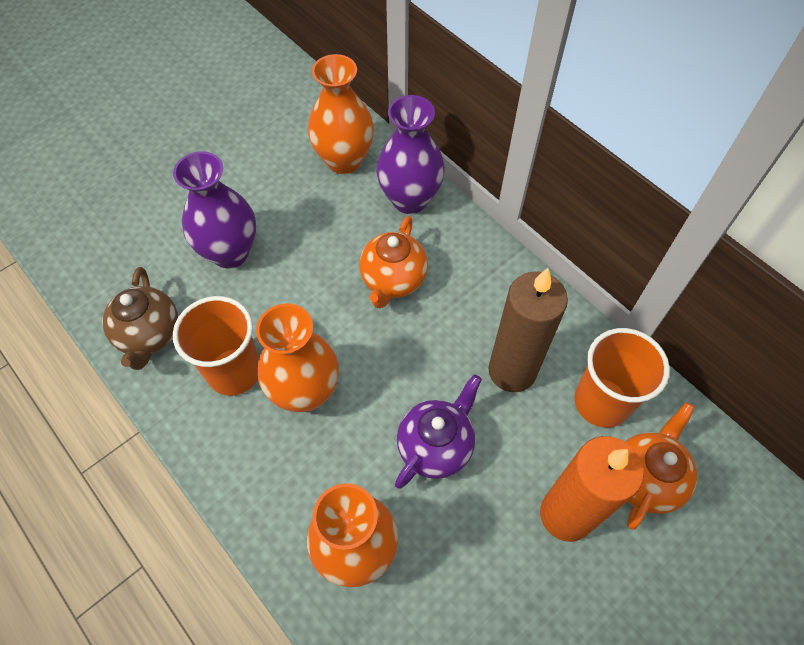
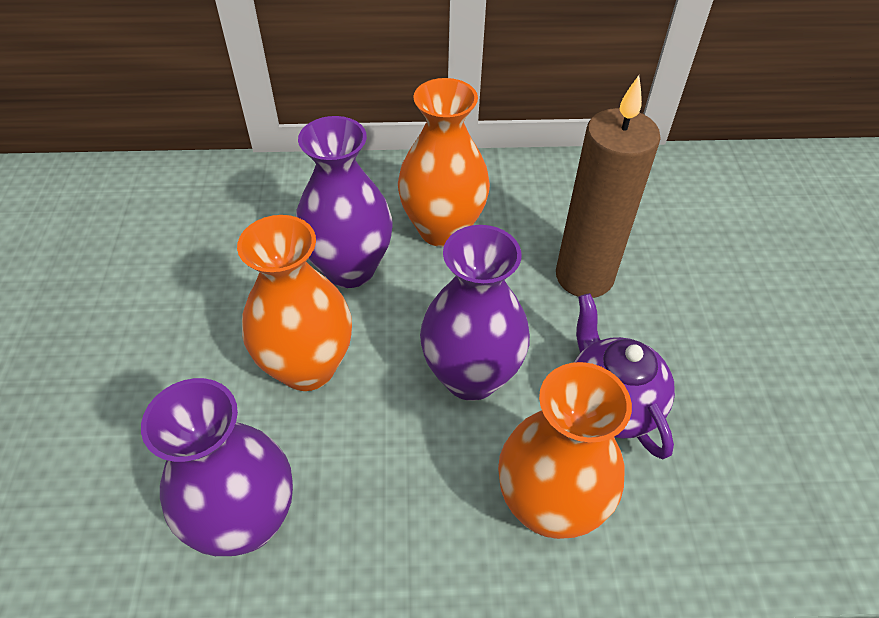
brown teapot: 1 -> 0
orange candle: 1 -> 0
orange cup: 2 -> 0
orange teapot: 2 -> 0
purple vase: 2 -> 3

